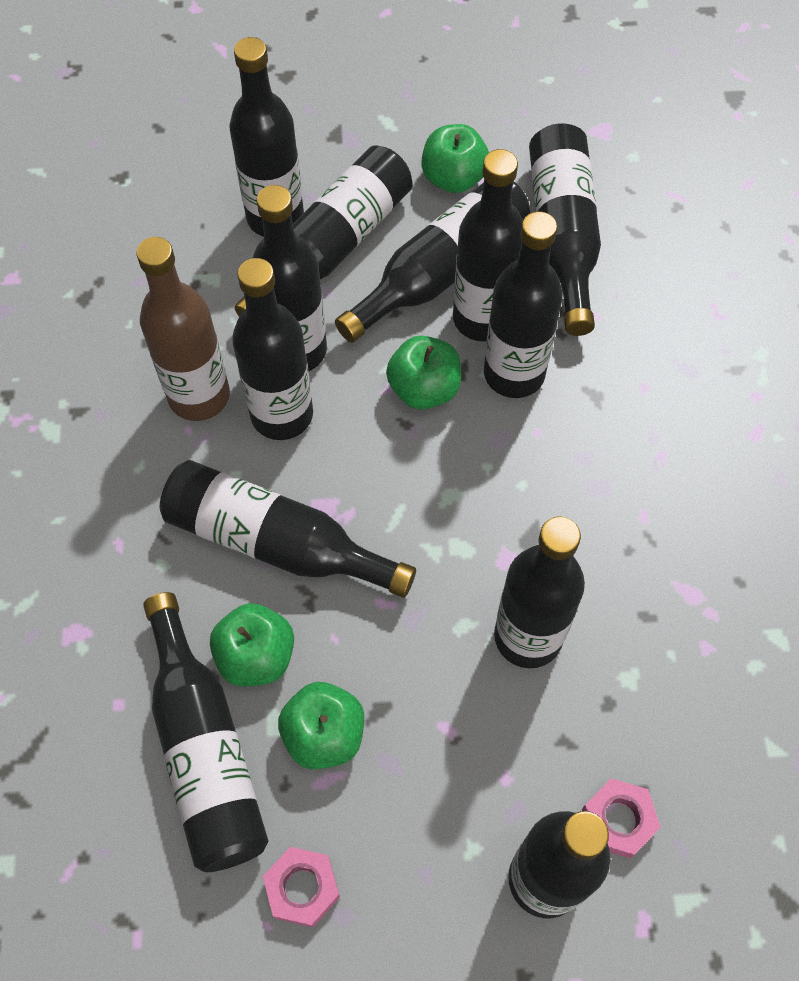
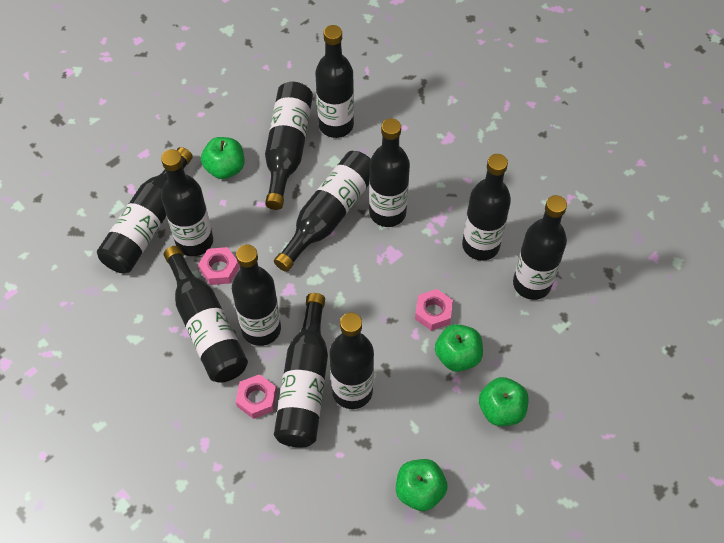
brown bottle: 1 -> 0
pink nut: 2 -> 3

